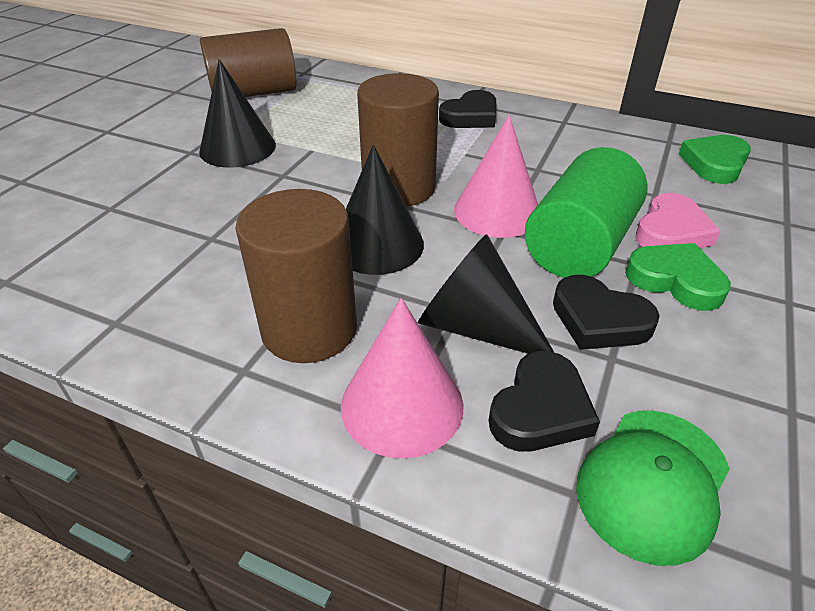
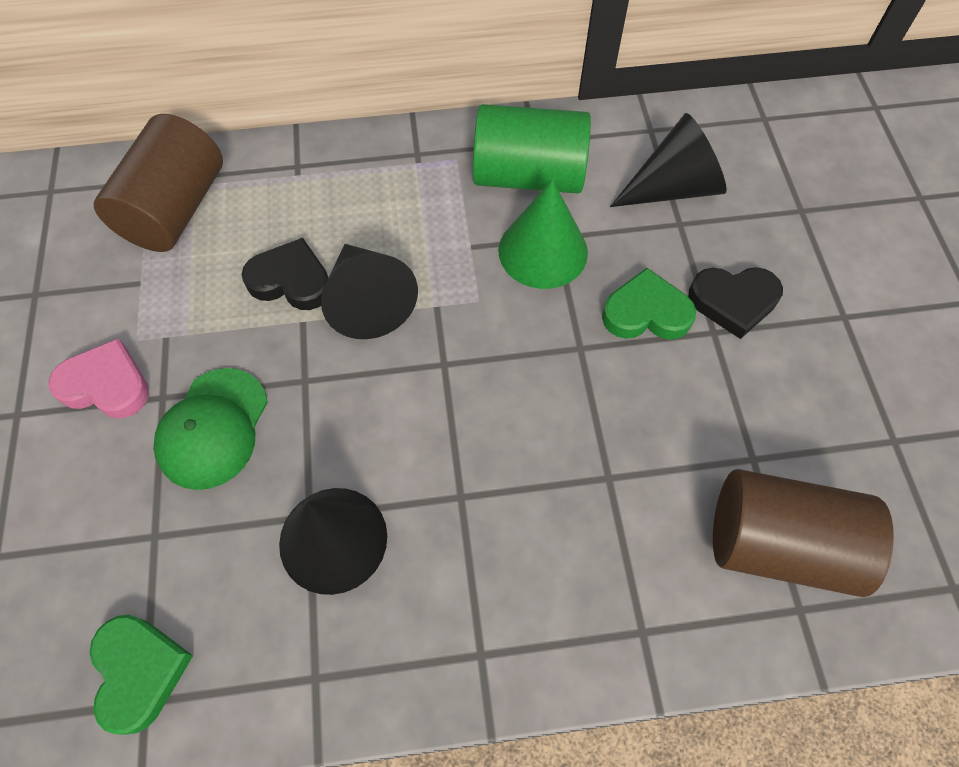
black heart: 3 -> 2
brown cylinder: 3 -> 2
green cone: 0 -> 1
pink cone: 2 -> 0

